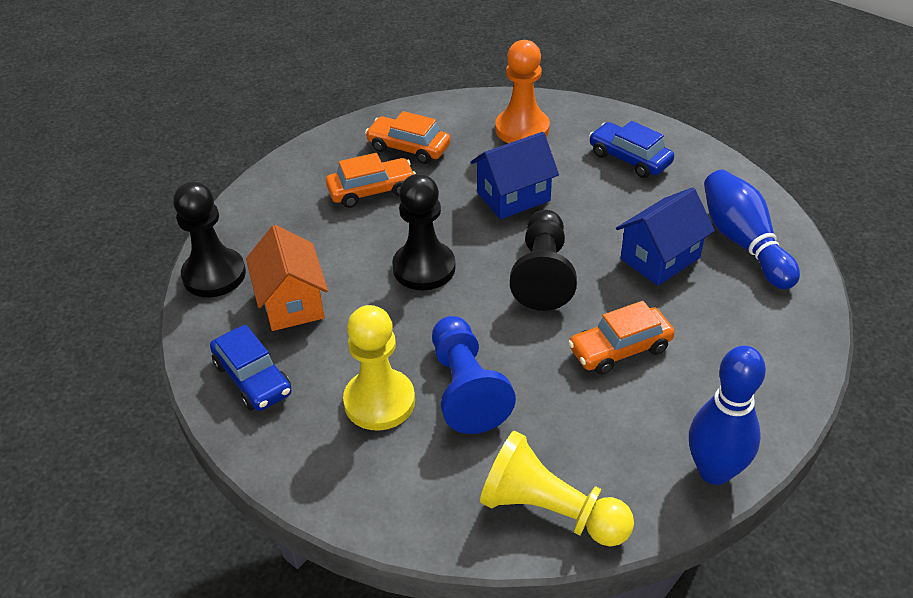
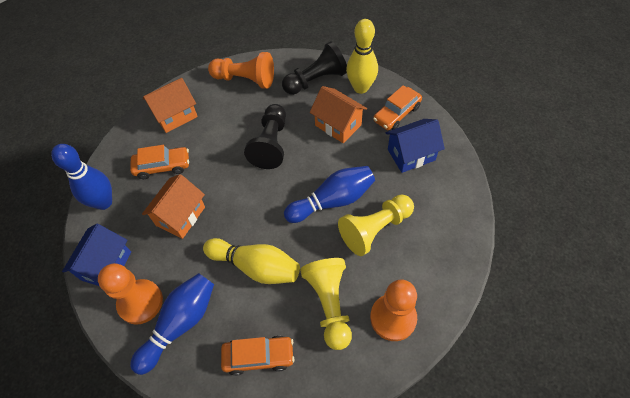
black pawn: 3 -> 2
blue bowling pin: 2 -> 3
blue car: 2 -> 0
blue pawn: 1 -> 0
orange house: 1 -> 3
orange pawn: 1 -> 3
yellow bowling pin: 0 -> 2

